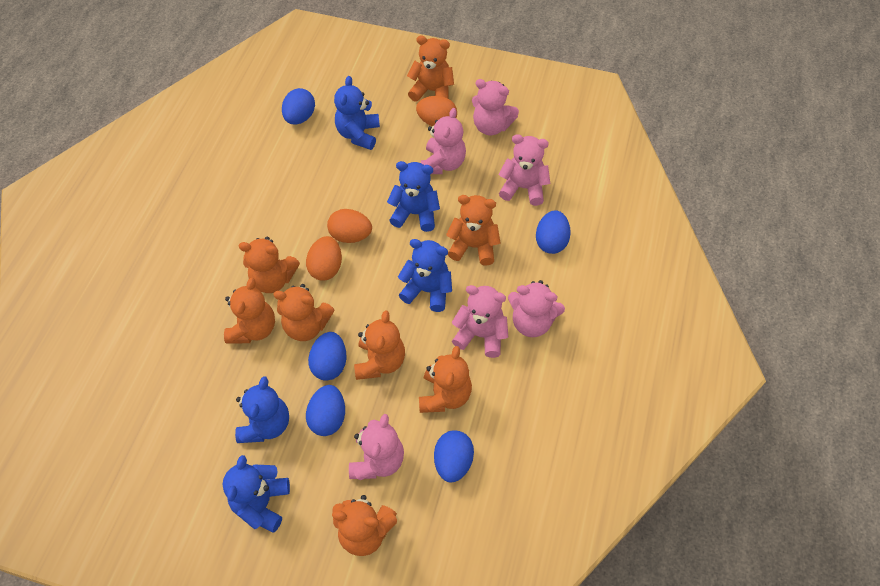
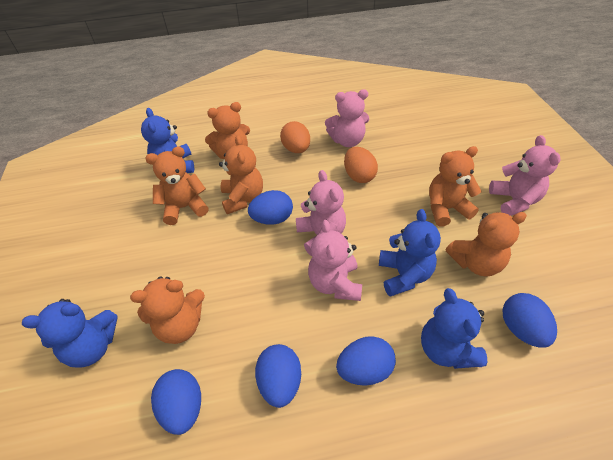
blue teddy bear: 5 -> 4
orange egg: 3 -> 2
orange teddy bear: 8 -> 6
pink teddy bear: 6 -> 4

